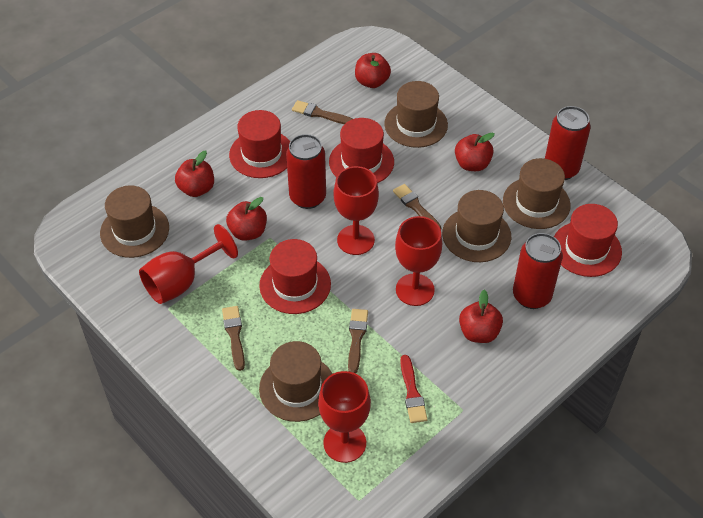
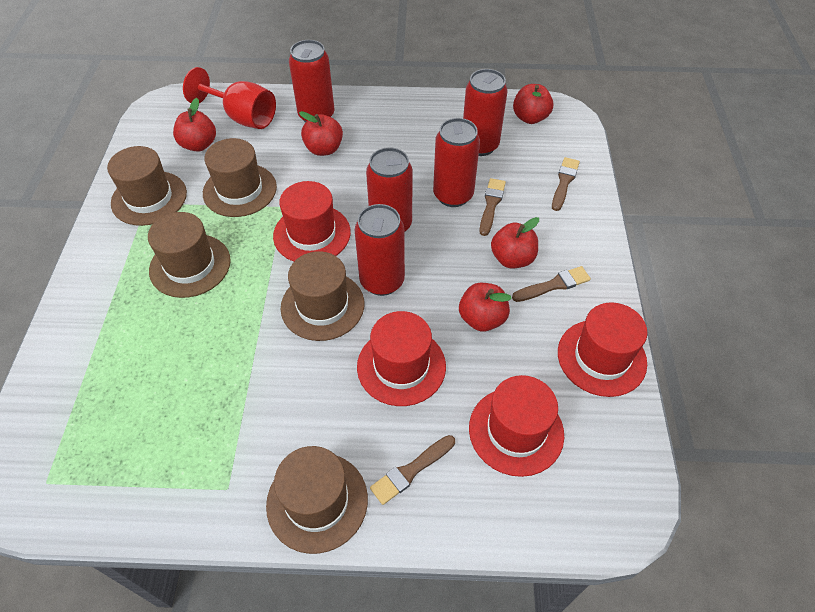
red brush: 1 -> 0
red can: 3 -> 5
red goblet: 4 -> 1

